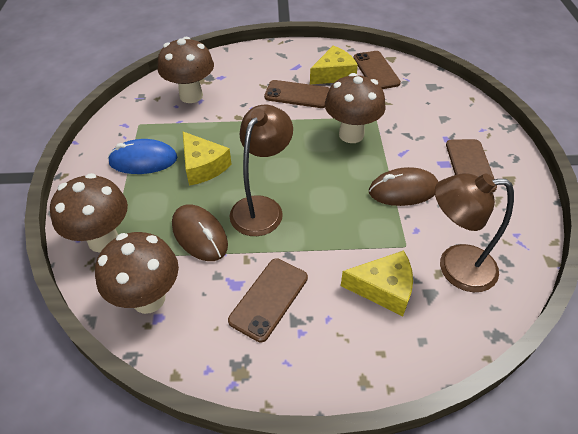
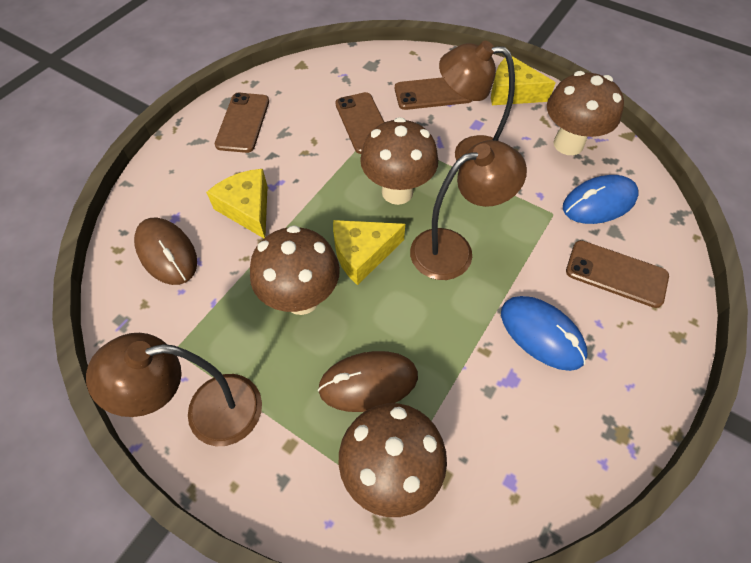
blue mouse: 1 -> 2
brown lamp: 2 -> 3

